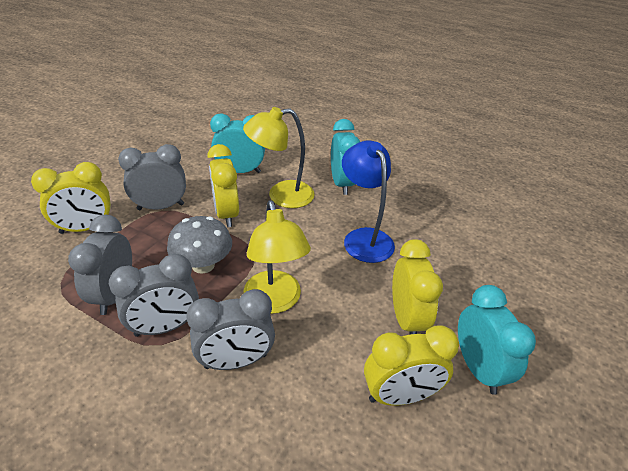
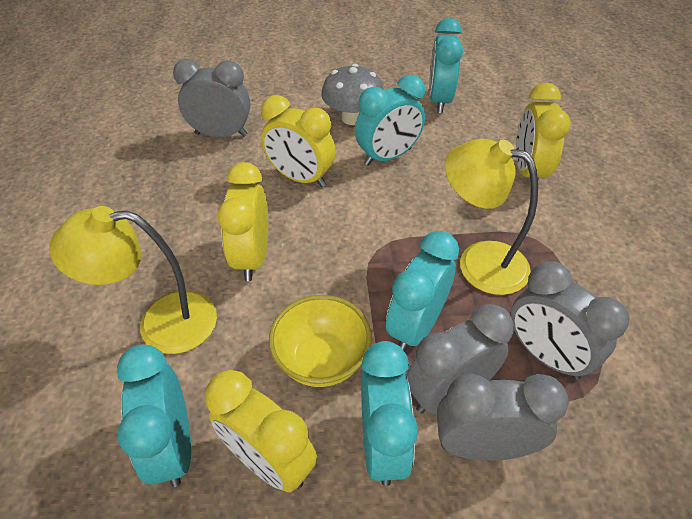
blue lamp: 1 -> 0
turquoise clock: 3 -> 5
yellow bowl: 0 -> 1

